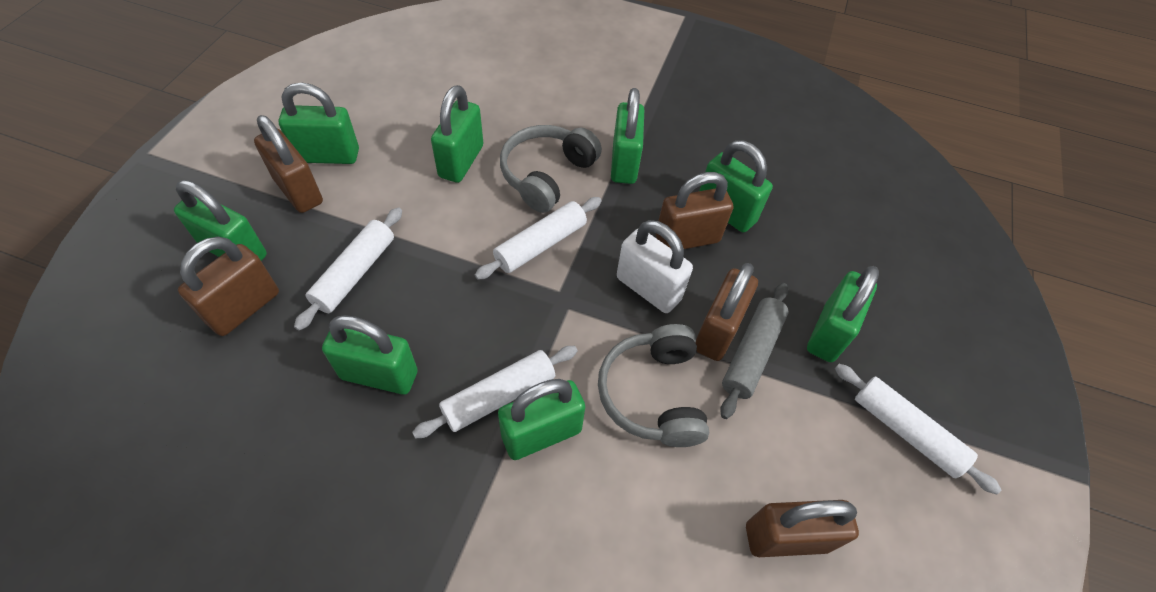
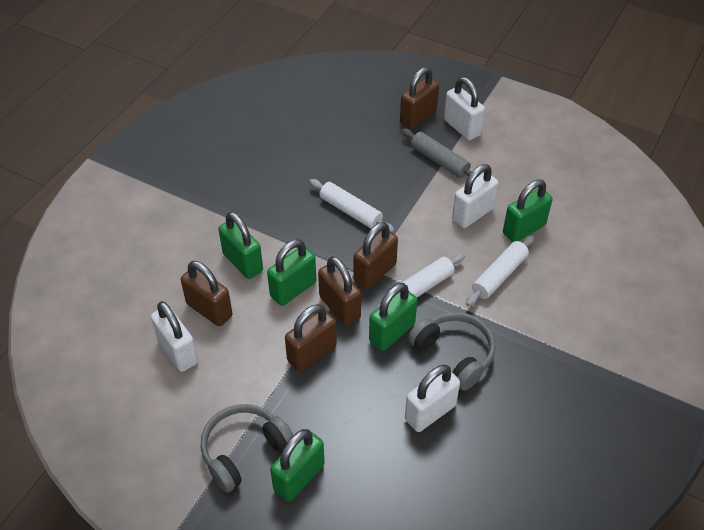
green padlock: 8 -> 5
white padlock: 1 -> 4
white rolling pin: 4 -> 3

